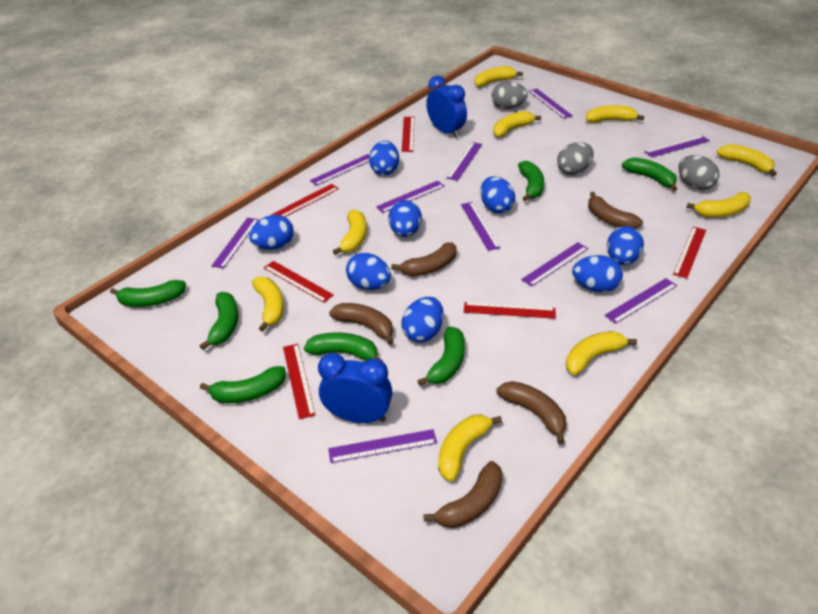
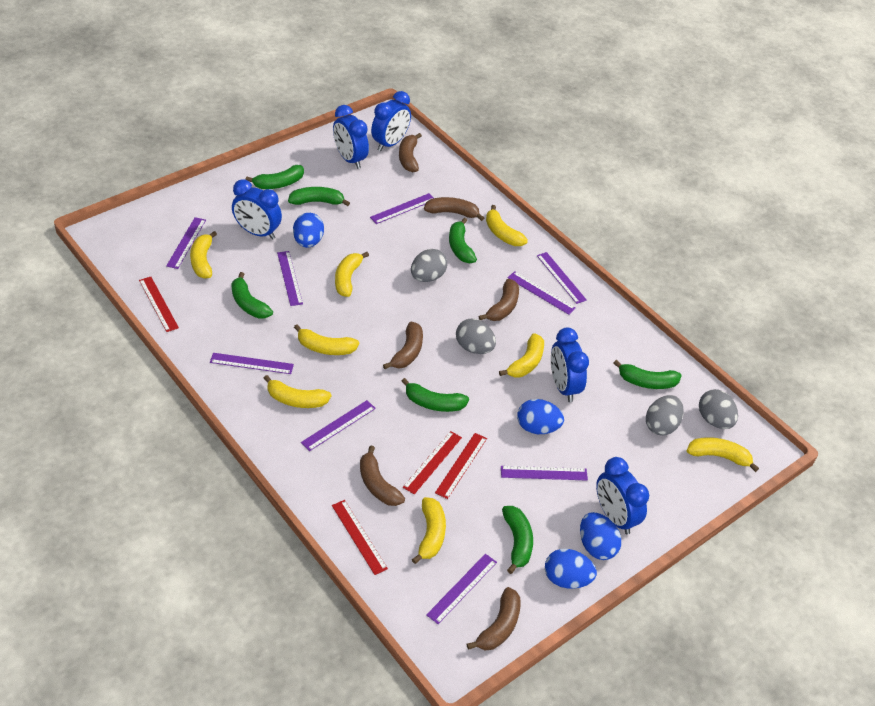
blue clock: 2 -> 5
blue egg: 8 -> 4
brown banana: 5 -> 6
grey egg: 3 -> 4
purple ruler: 10 -> 9
red ruler: 6 -> 4
yellow banana: 9 -> 8

